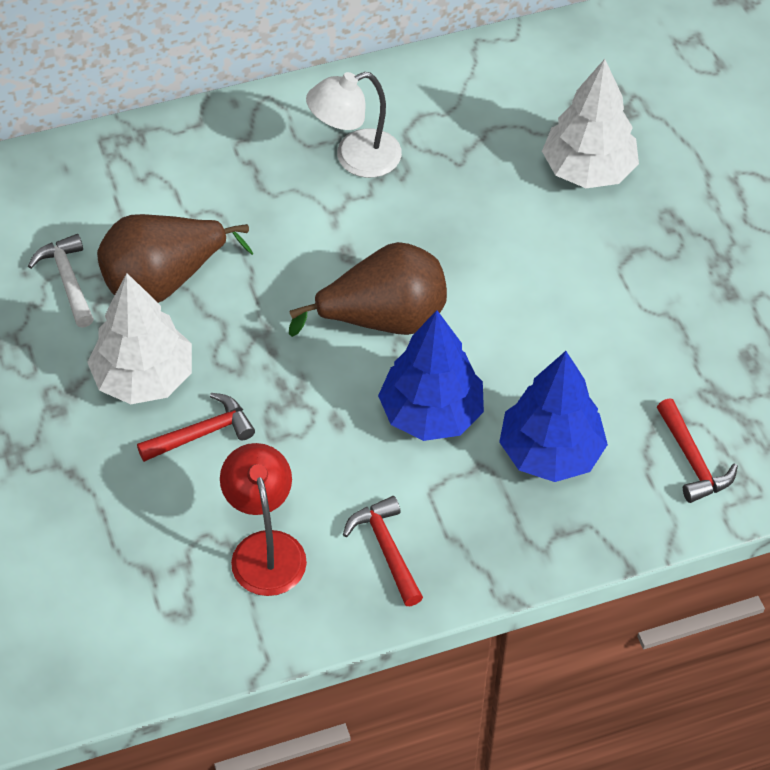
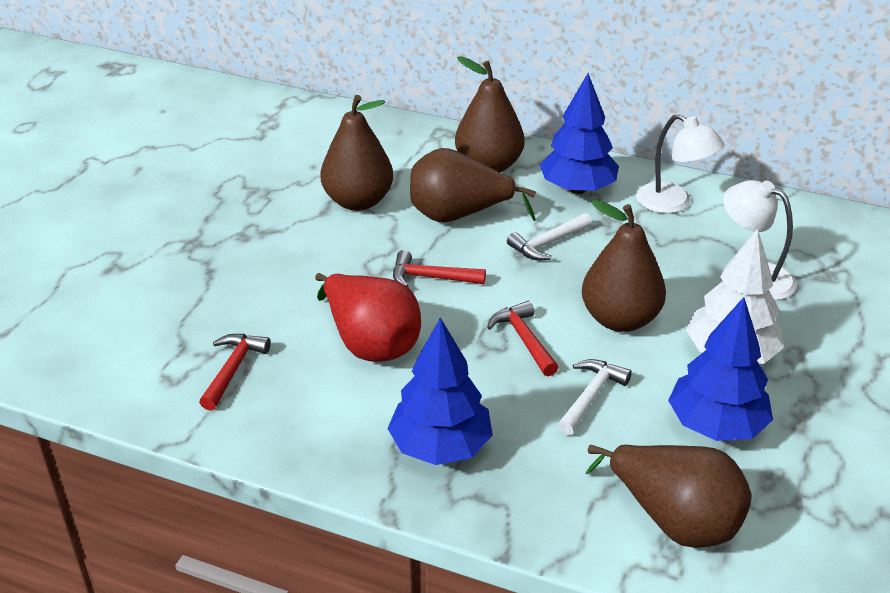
blue tree: 2 -> 3
brown pear: 2 -> 5
red lamp: 1 -> 0
red pear: 0 -> 1
white hammer: 1 -> 2
white lamp: 1 -> 2
white tree: 2 -> 1

